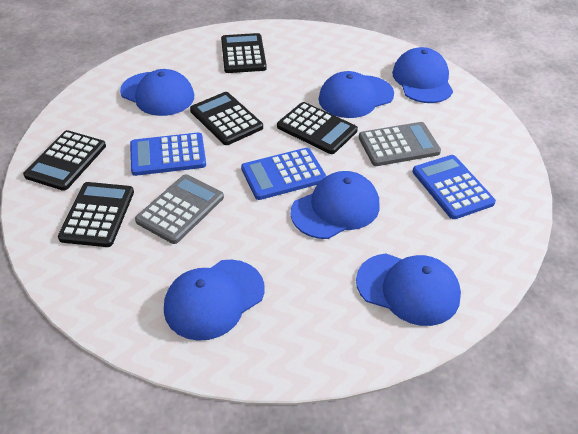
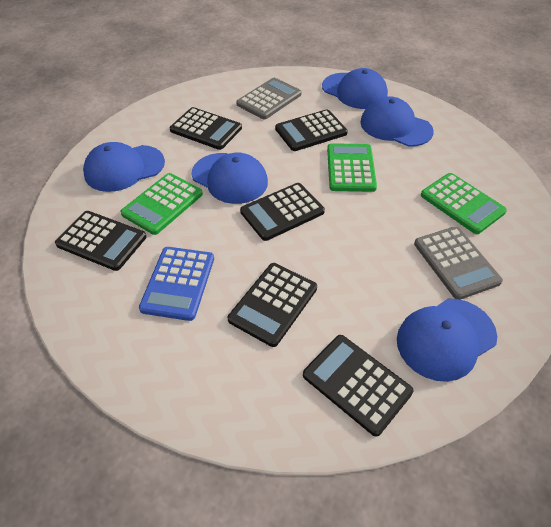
black calculator: 5 -> 6
blue calculator: 3 -> 1
blue cap: 6 -> 5
green calculator: 0 -> 3

